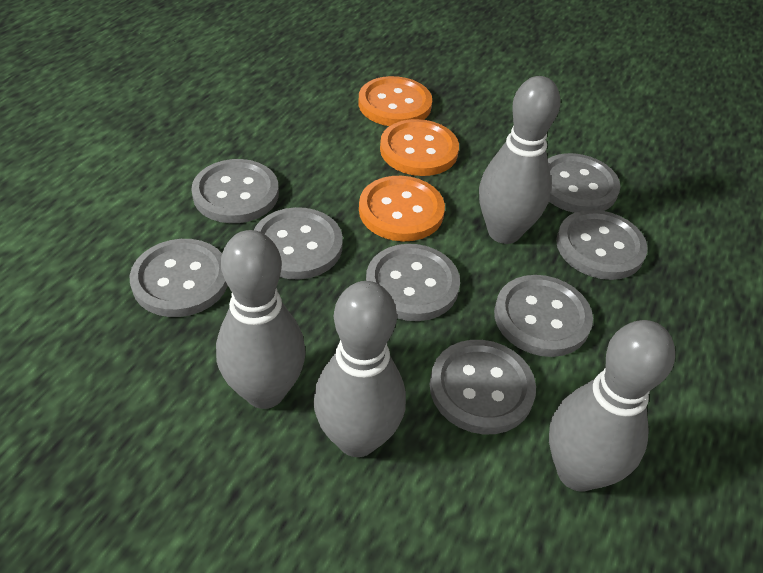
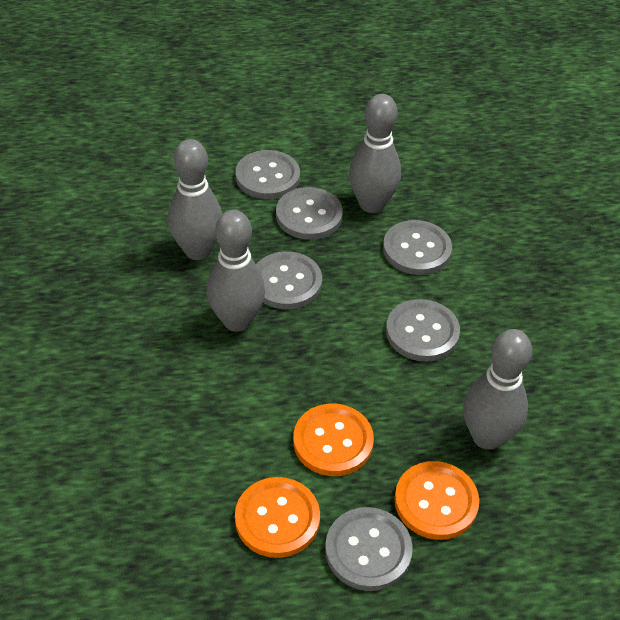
grey button: 8 -> 6

